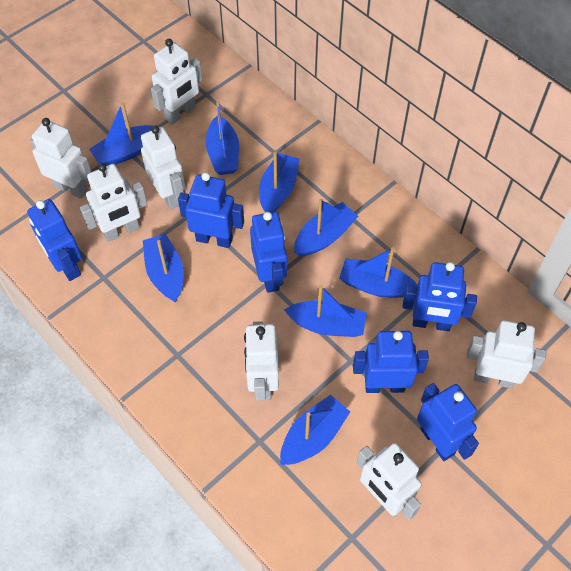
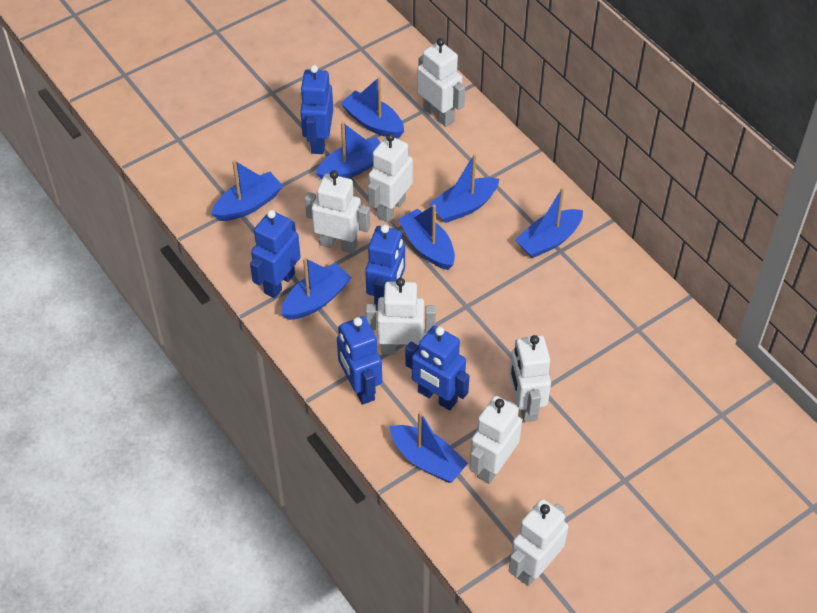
blue robot: 6 -> 5

